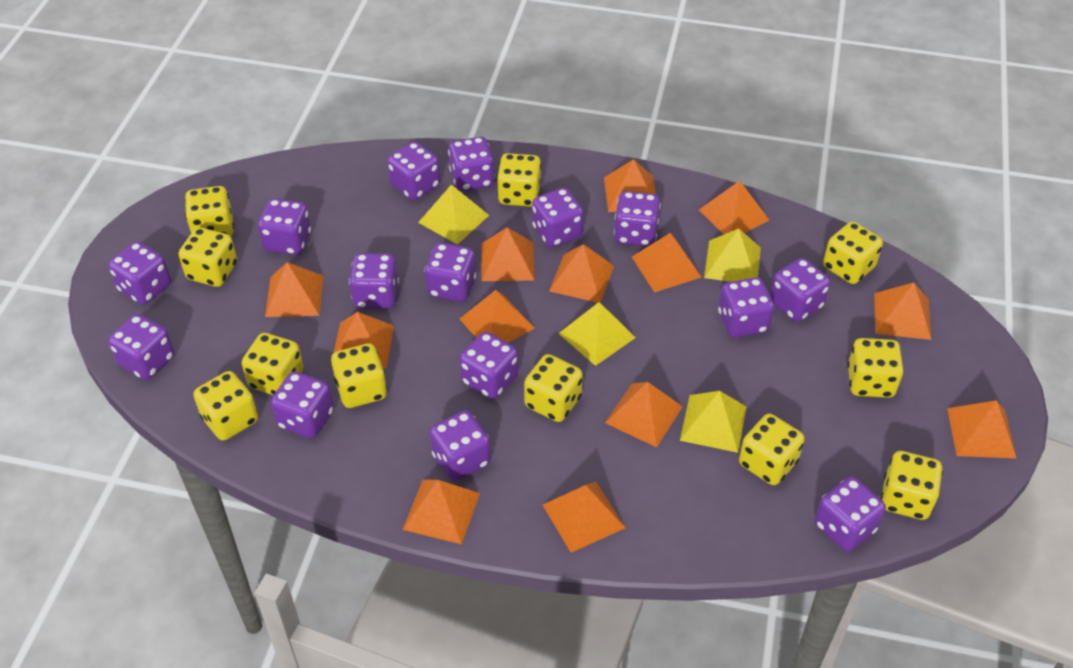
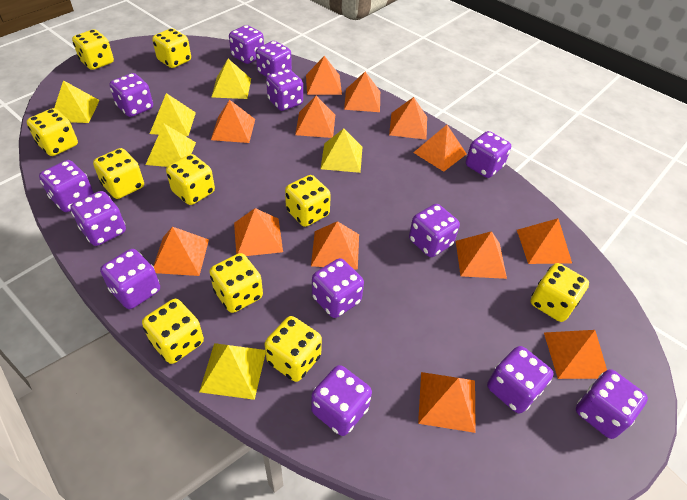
purple dice: 15 -> 13
yellow dice: 11 -> 10
yellow pyramid: 4 -> 6

